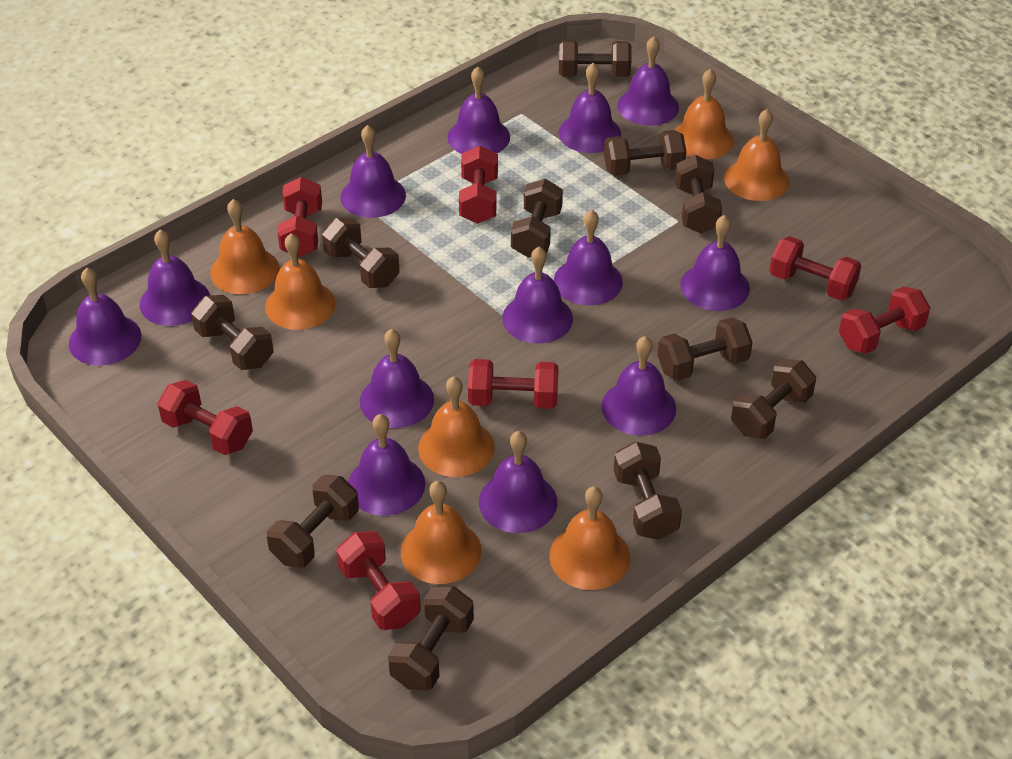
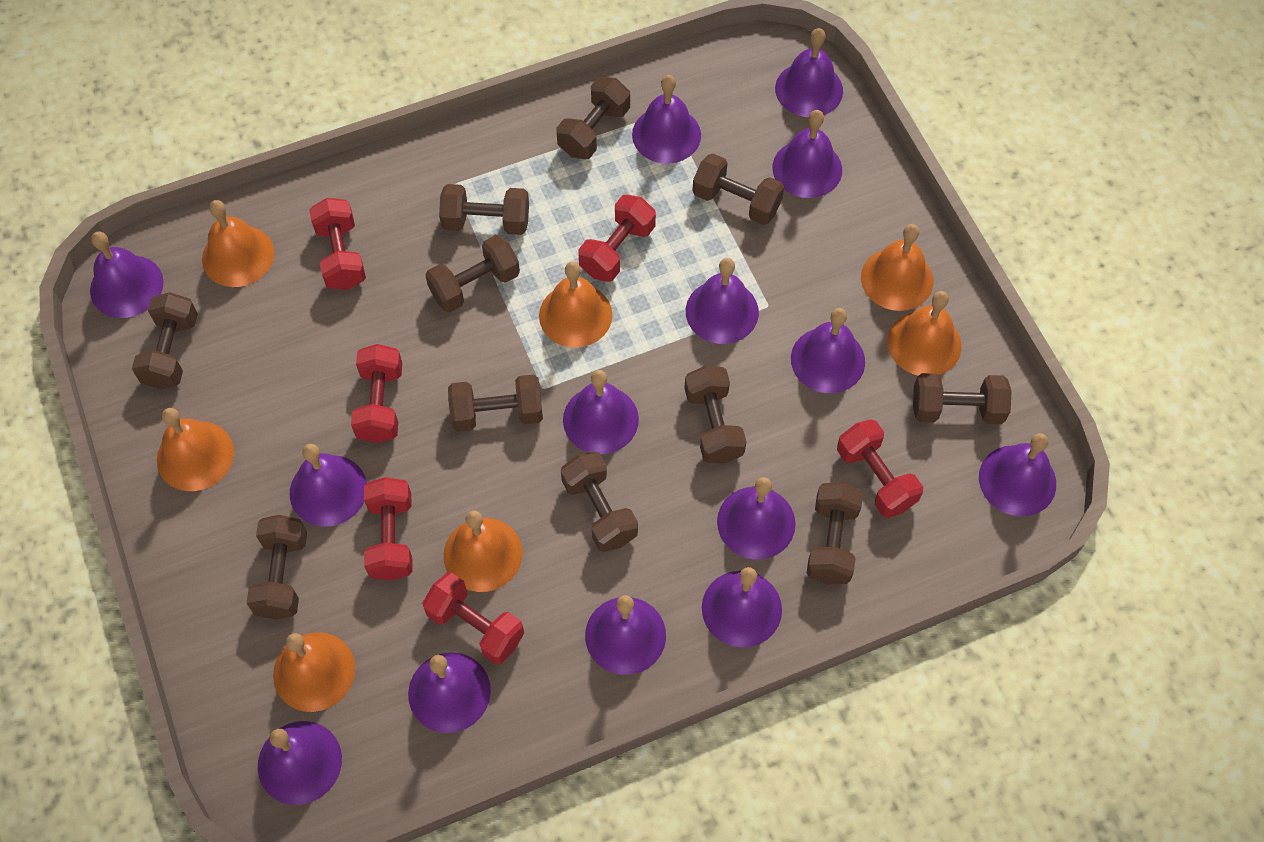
purple bell: 13 -> 14
red dumbbell: 7 -> 6

